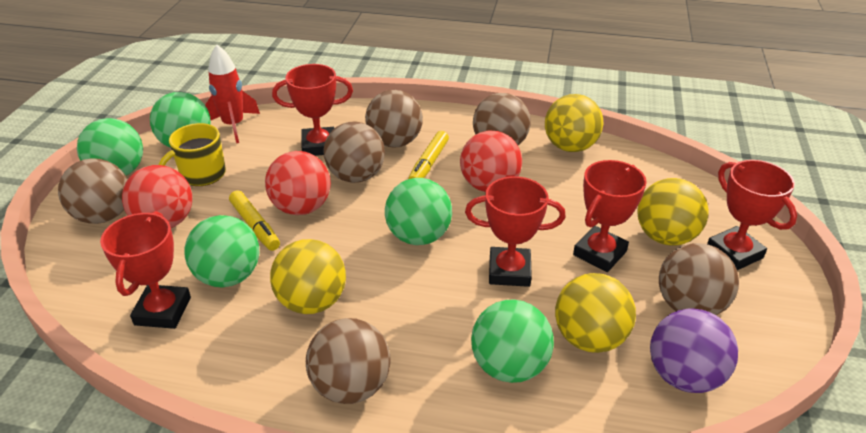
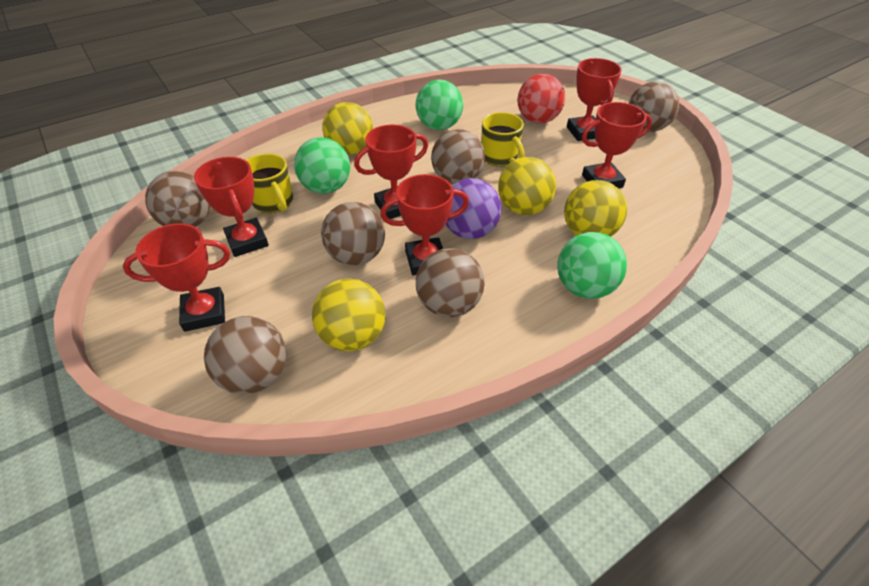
green ball: 5 -> 3
red ball: 3 -> 1
red rocket: 1 -> 0
red trophy: 5 -> 6
yellow marker: 2 -> 0
yellow mug: 1 -> 2

